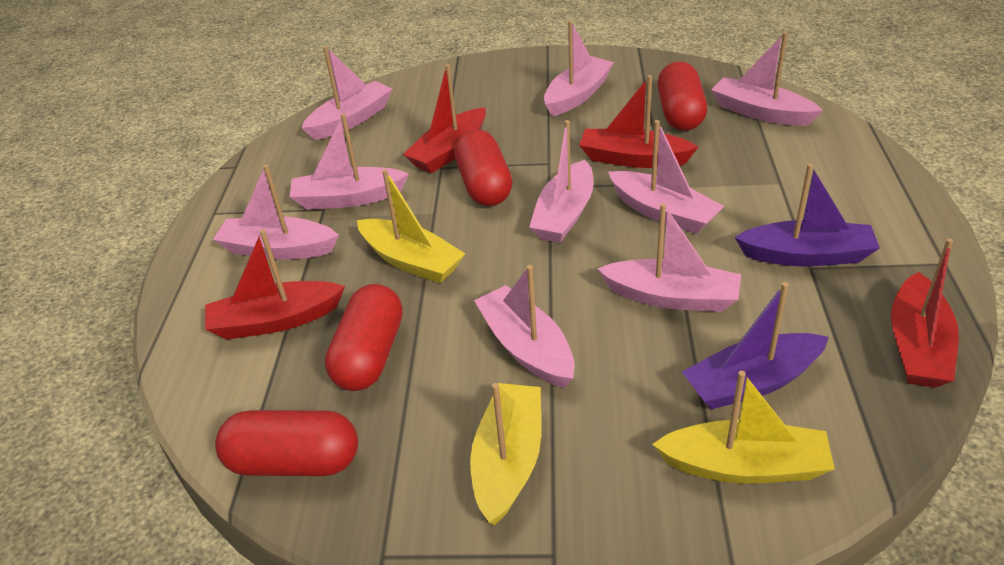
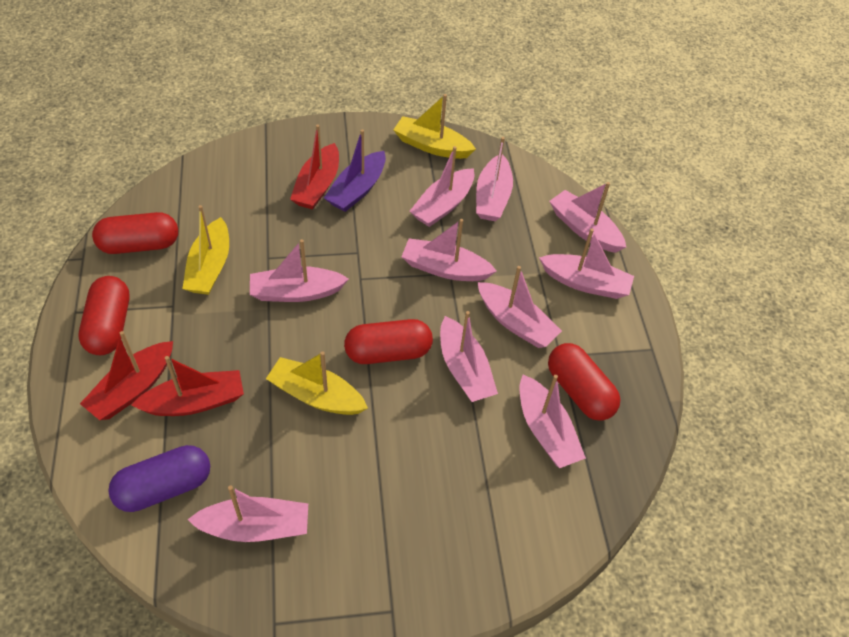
pink boat: 9 -> 10
purple boat: 2 -> 1
purple capsule: 0 -> 1
red boat: 4 -> 3

